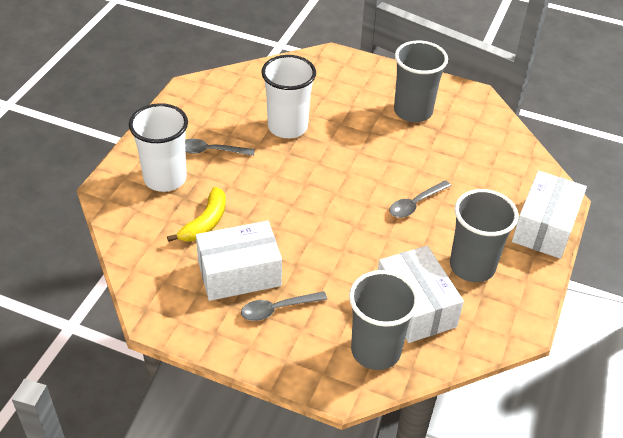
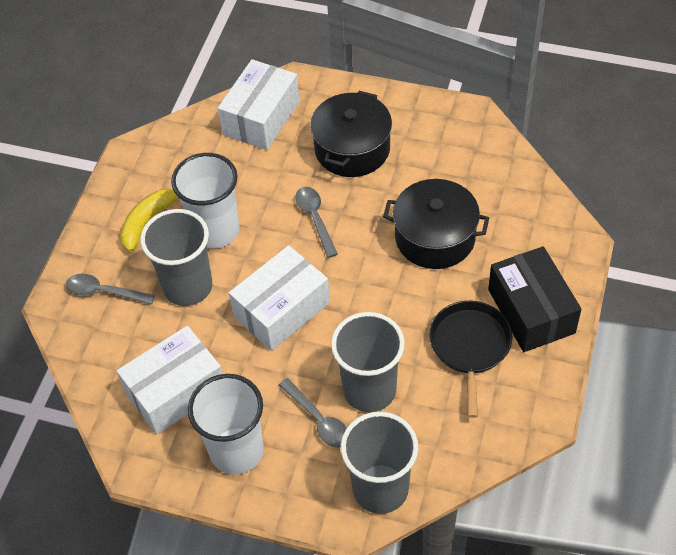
black box: 0 -> 1
black pan: 0 -> 1
black pot: 0 -> 2

